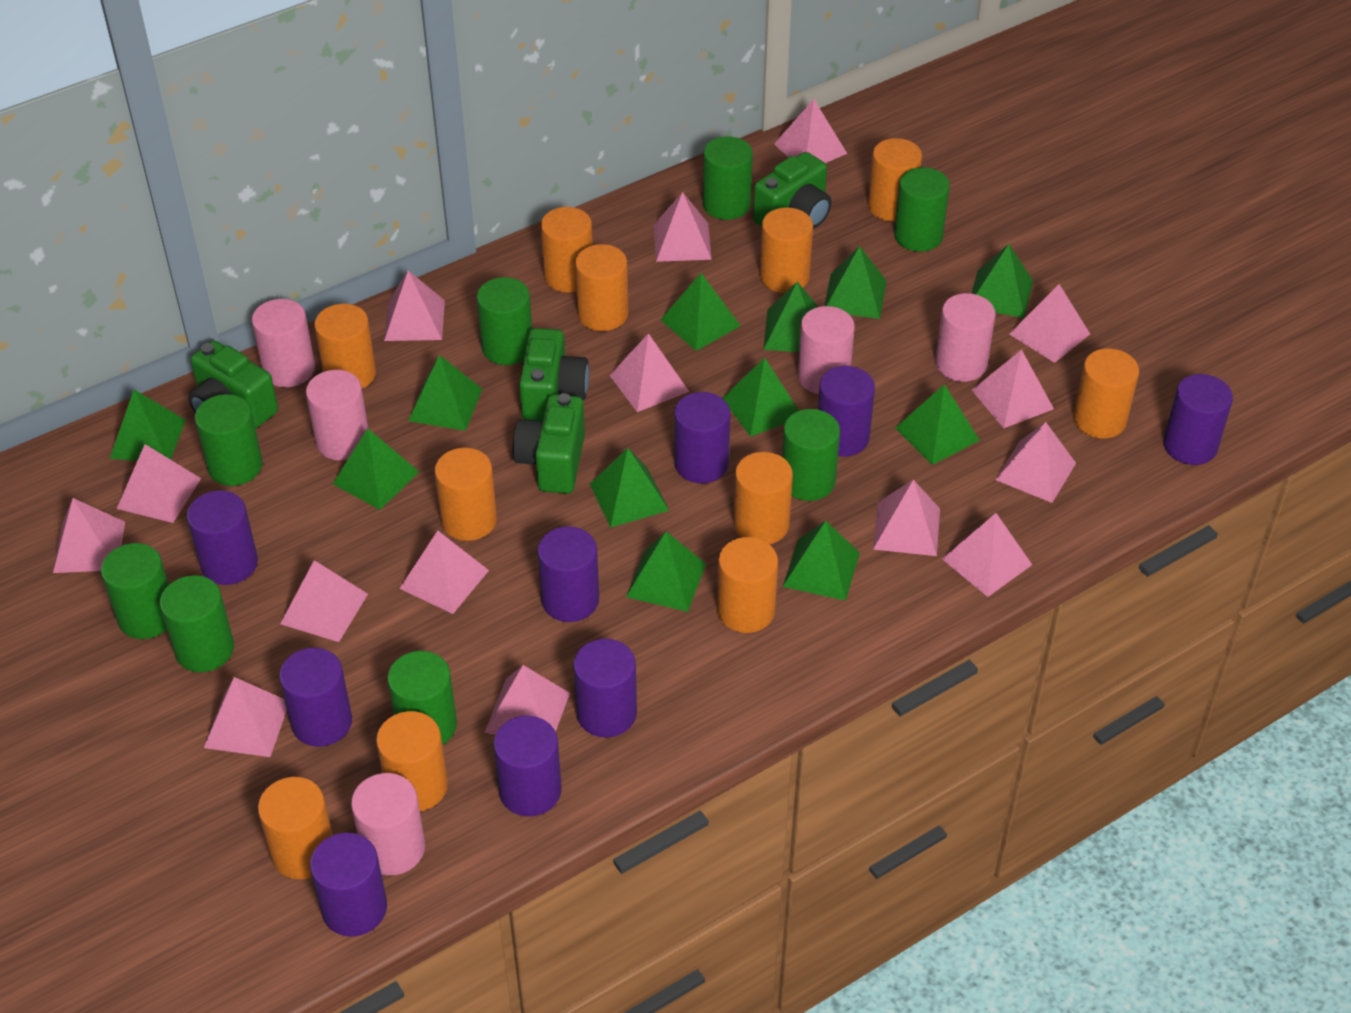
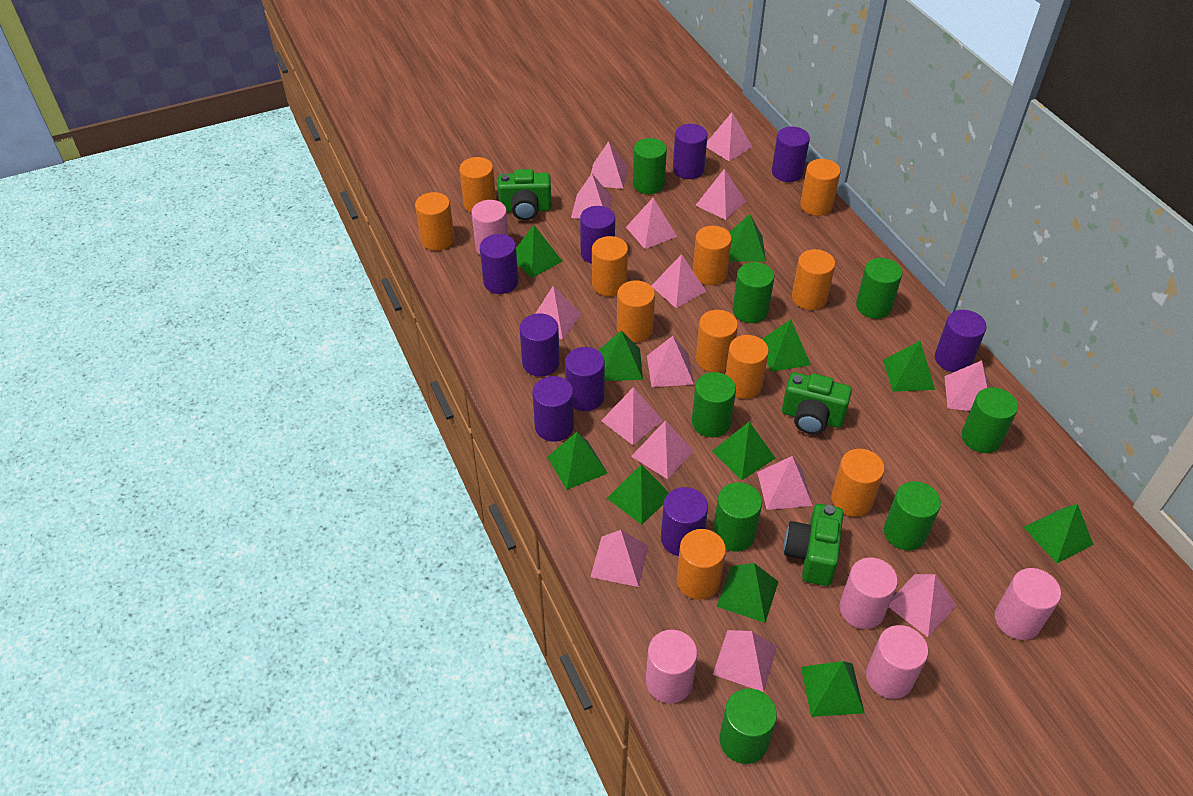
green camera: 4 -> 3
green pyramid: 12 -> 11

